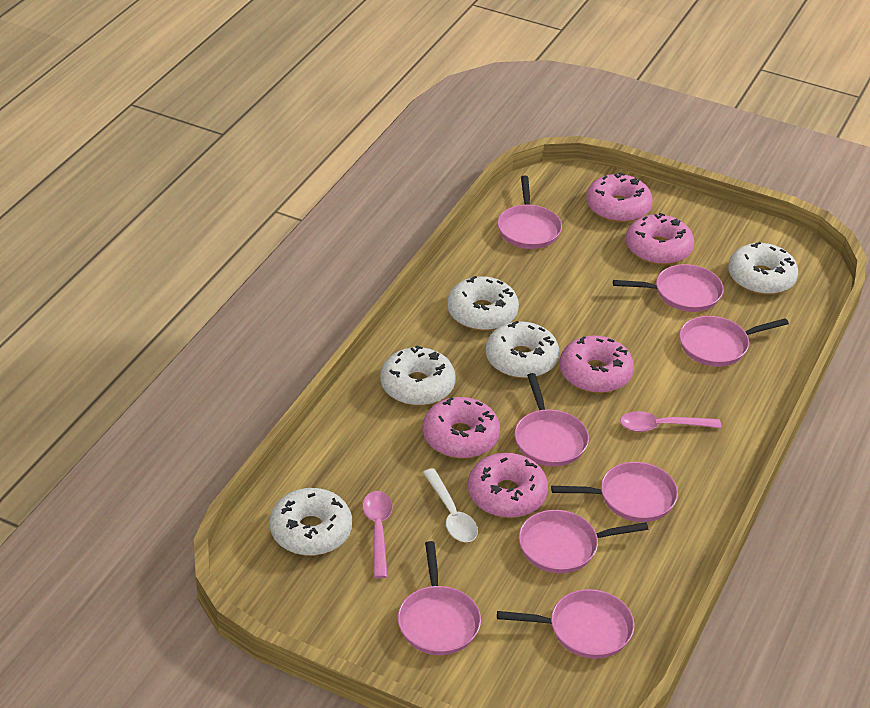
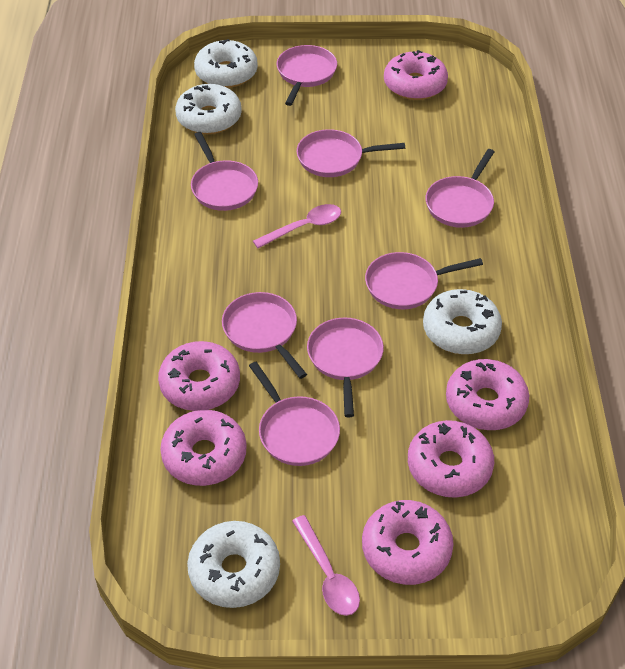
pink donut: 5 -> 6
white donut: 5 -> 4
white spoon: 1 -> 0

